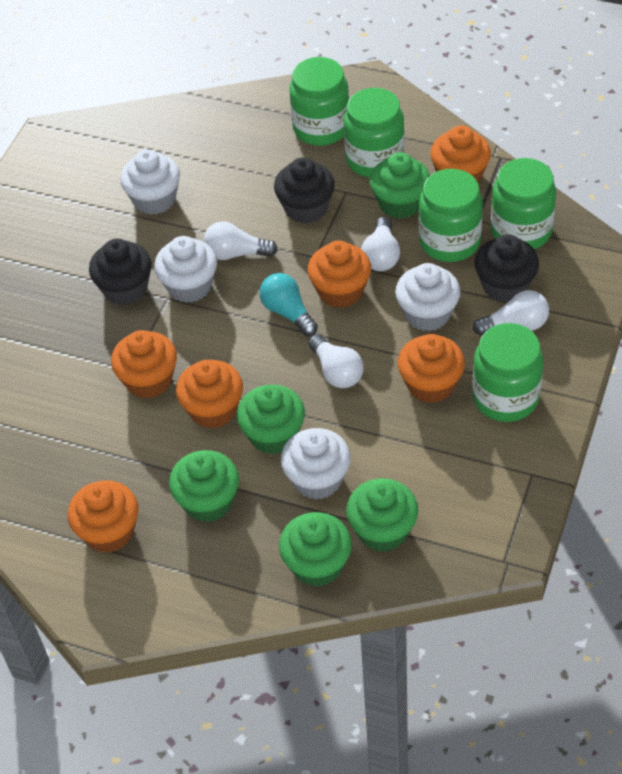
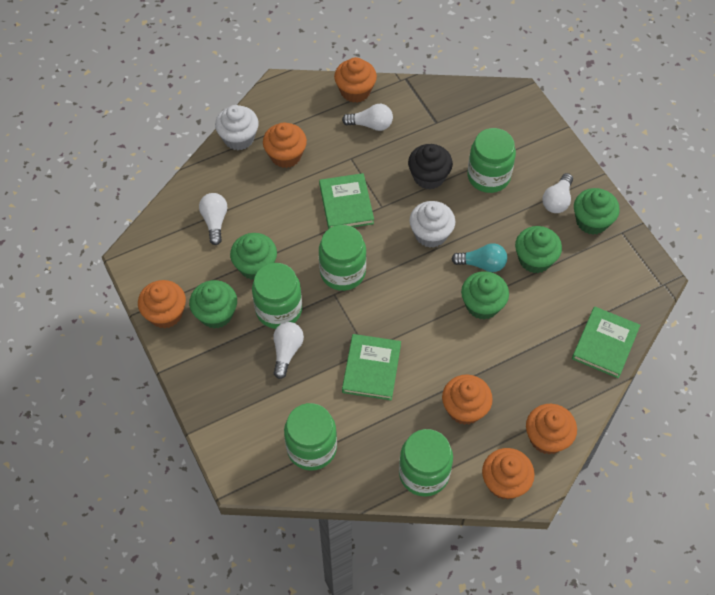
black cupcake: 3 -> 1
green book: 0 -> 3
white cupcake: 4 -> 2

